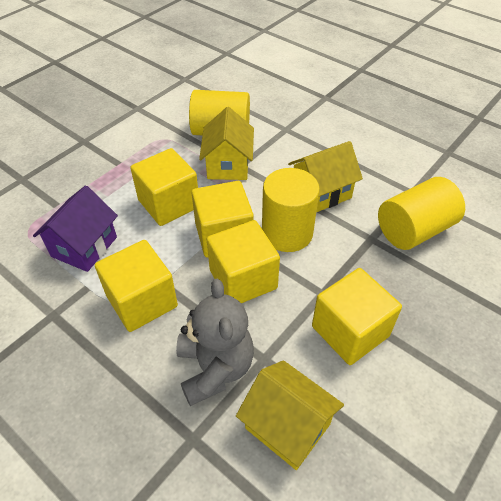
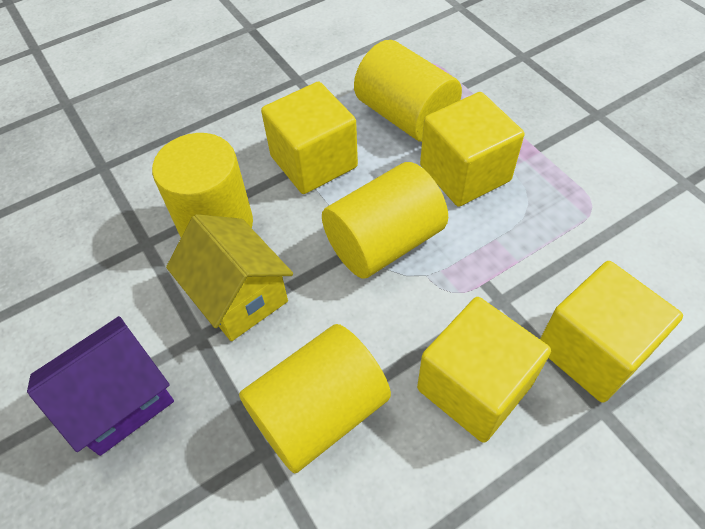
grey teddy bear: 1 -> 0
yellow cube: 5 -> 4
yellow cylinder: 3 -> 4
yellow house: 3 -> 1

